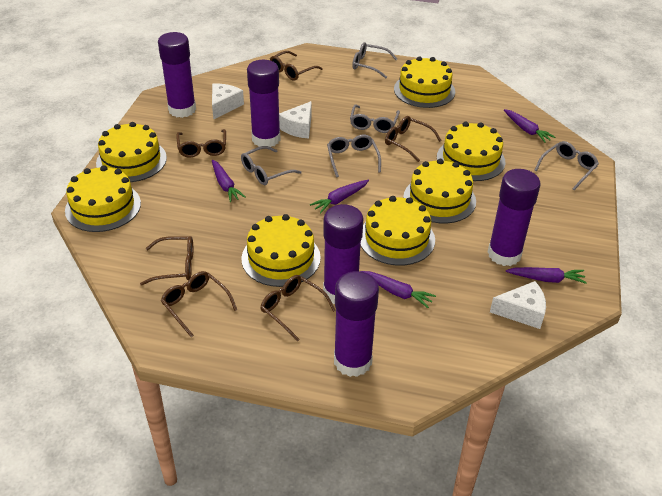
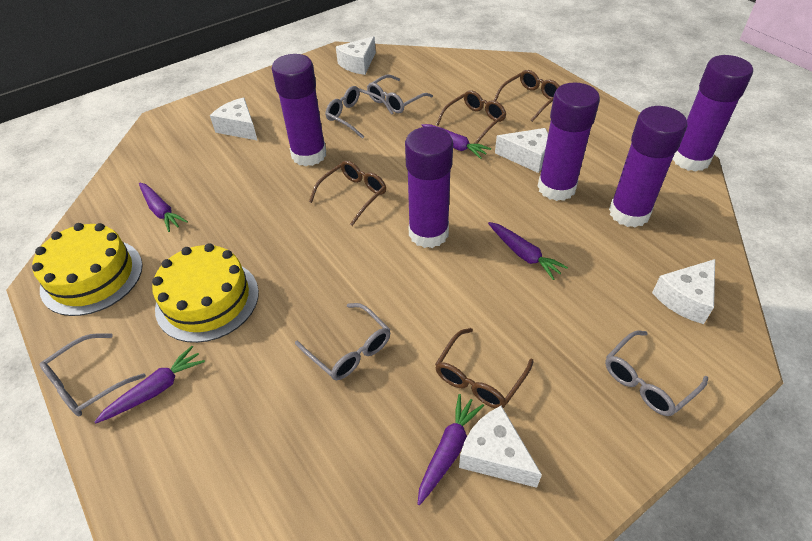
brown glasses: 6 -> 4
white cheese: 3 -> 5
yellow cake: 7 -> 2

